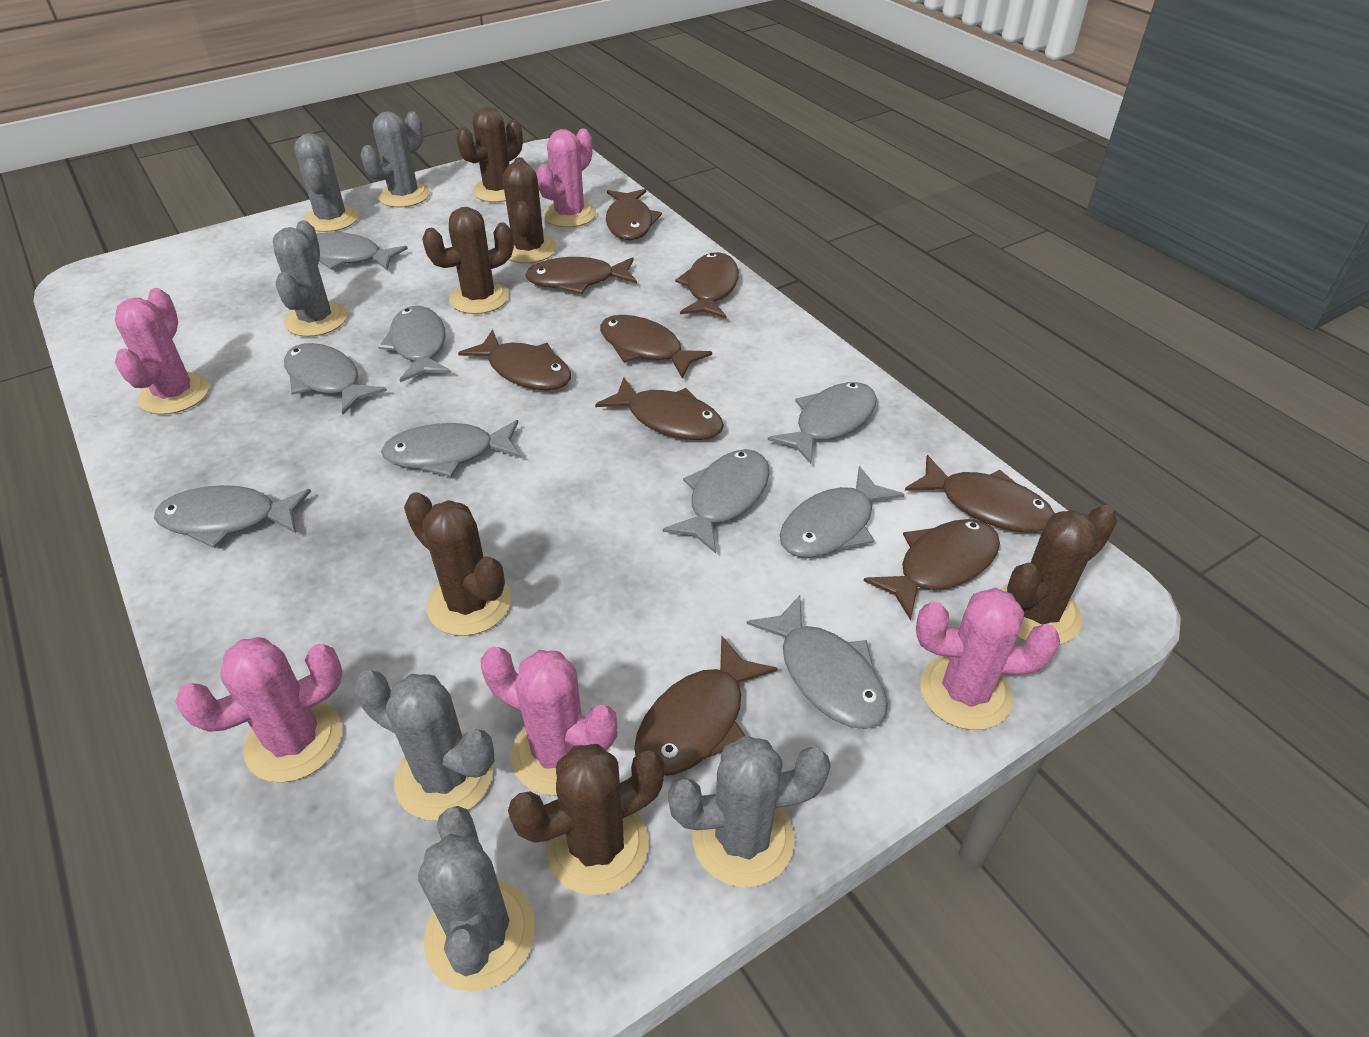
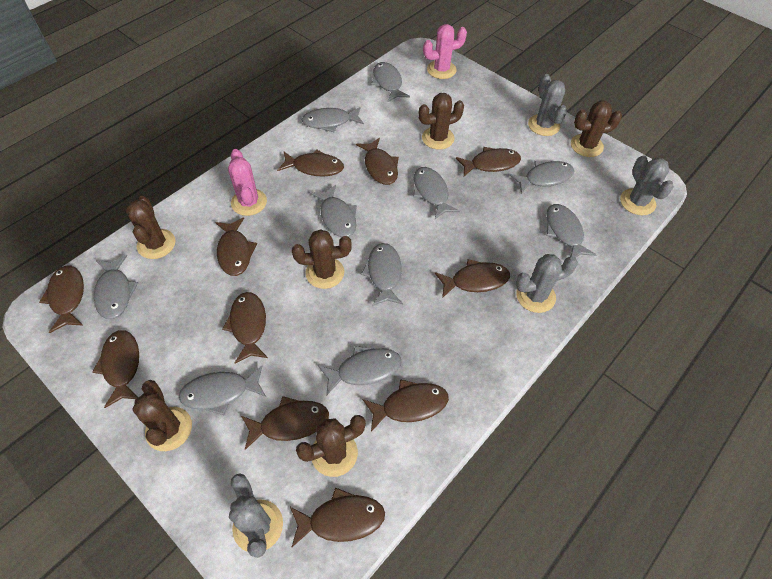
brown fish: 9 -> 11
grey cactus: 6 -> 4
grey fish: 9 -> 10
pink cactus: 5 -> 2

